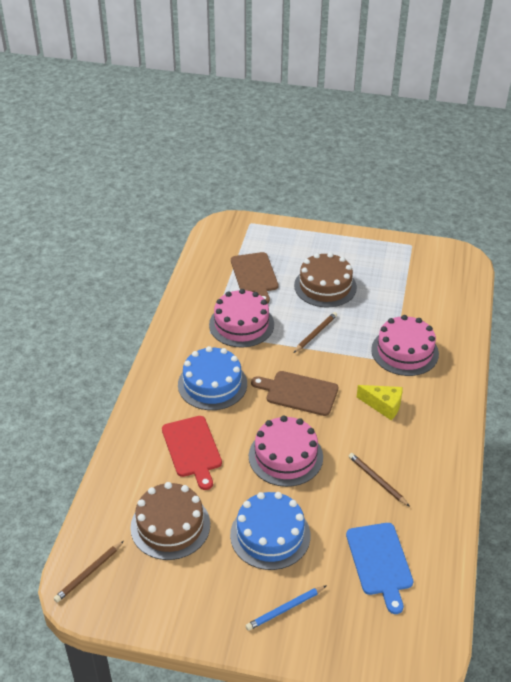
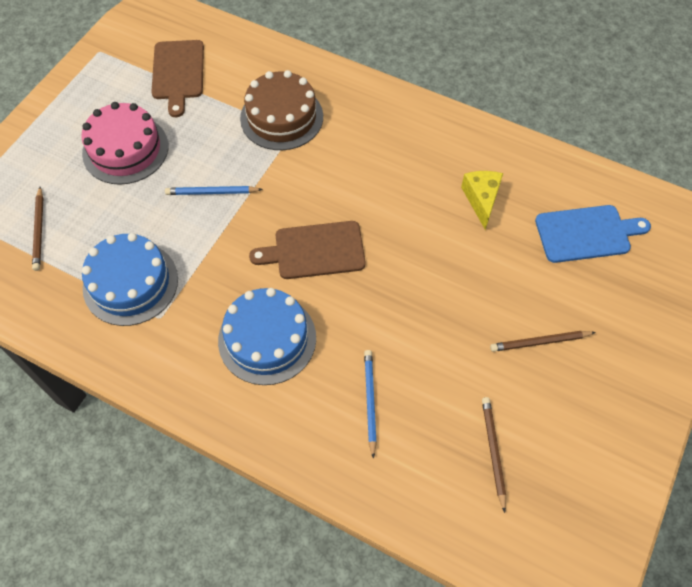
blue pencil: 1 -> 2
brown cake: 2 -> 1
pink cake: 3 -> 1
red cutting board: 1 -> 0

